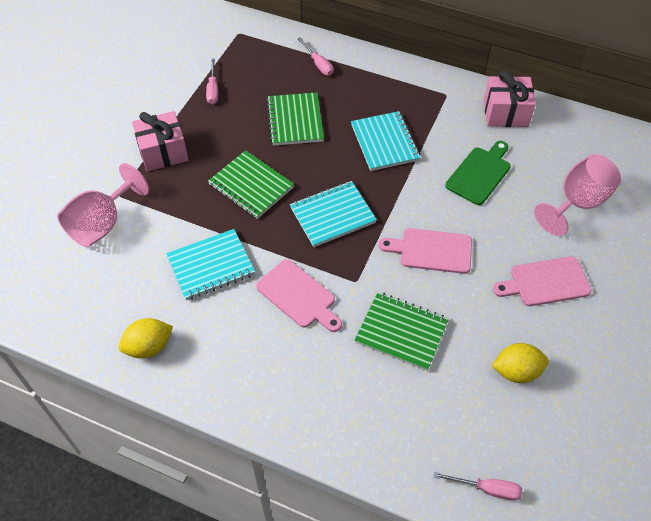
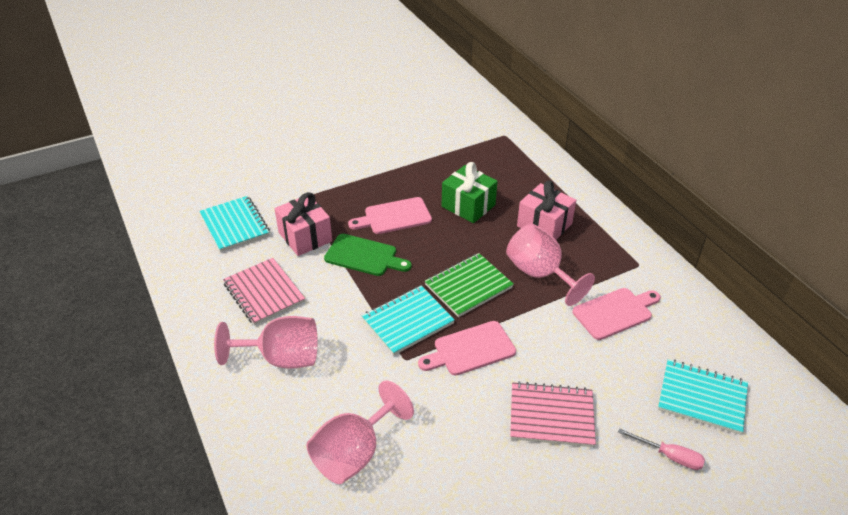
green gift: 0 -> 1
green notebook: 3 -> 1
pink goblet: 2 -> 3
pink notebook: 0 -> 2
pink screwdriver: 3 -> 1
yellow lemon: 2 -> 0

